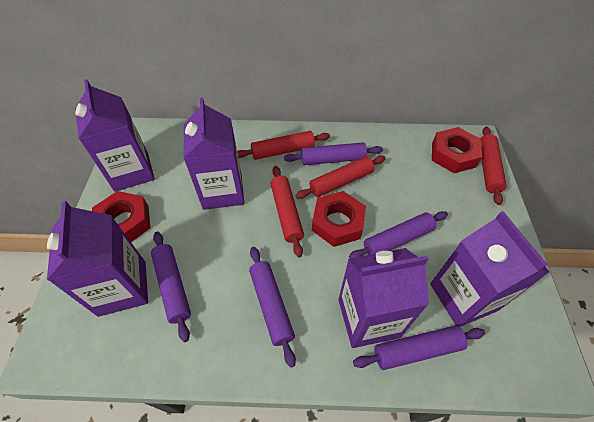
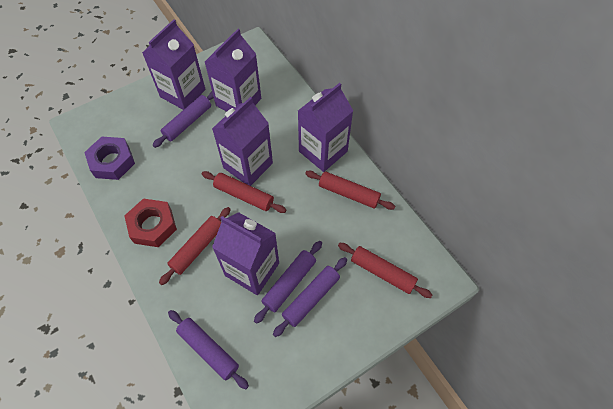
purple nut: 0 -> 1
purple rolling pin: 5 -> 4
red nut: 3 -> 1

